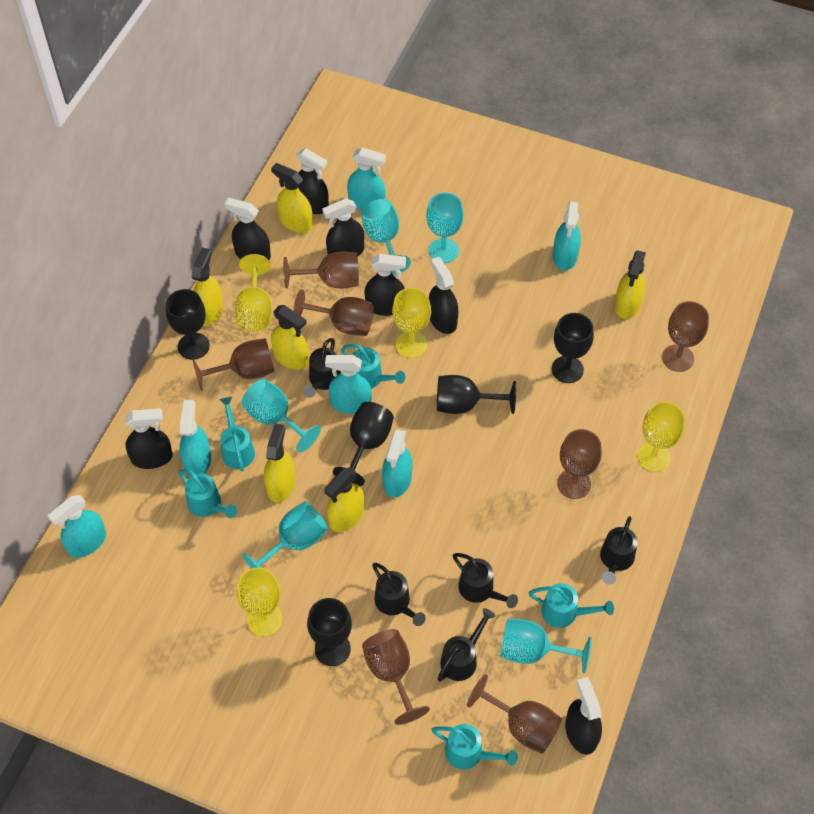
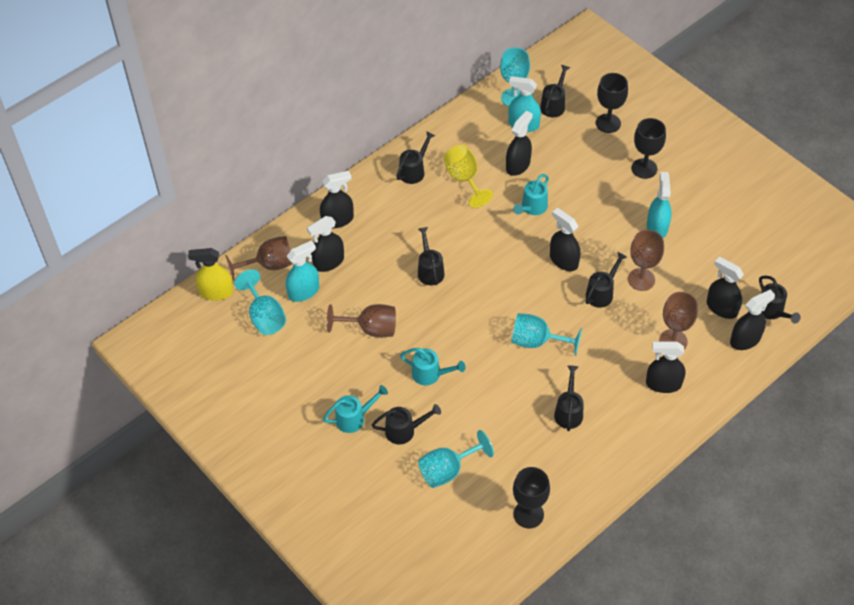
black goblet: 5 -> 3
black watering can: 5 -> 7
brown goblet: 7 -> 4
turquoise goblet: 5 -> 4
turquoise spray bottle: 6 -> 3
turquoise watering can: 5 -> 3
yellow goblet: 4 -> 1
yellow spray bottle: 6 -> 1

